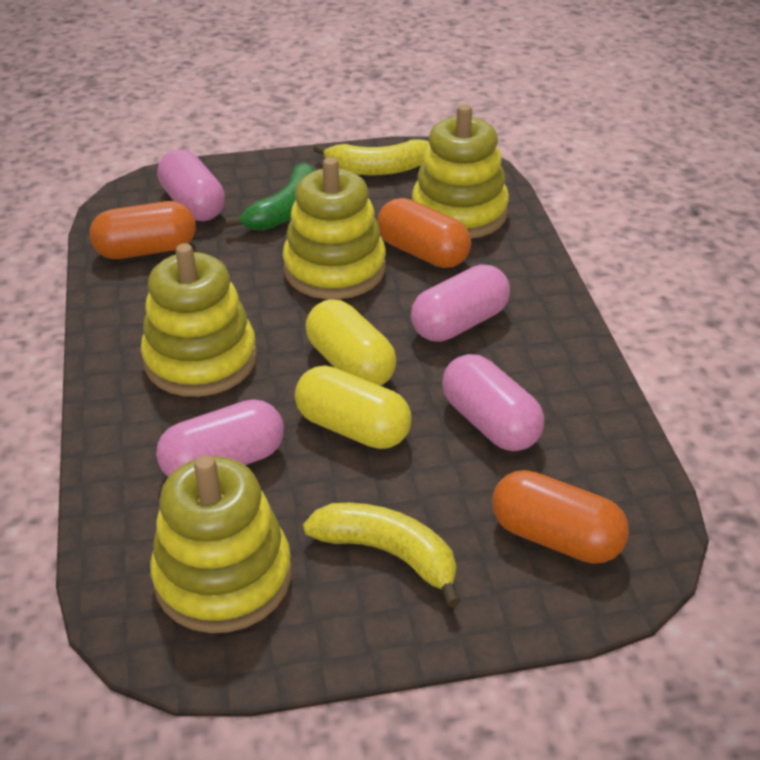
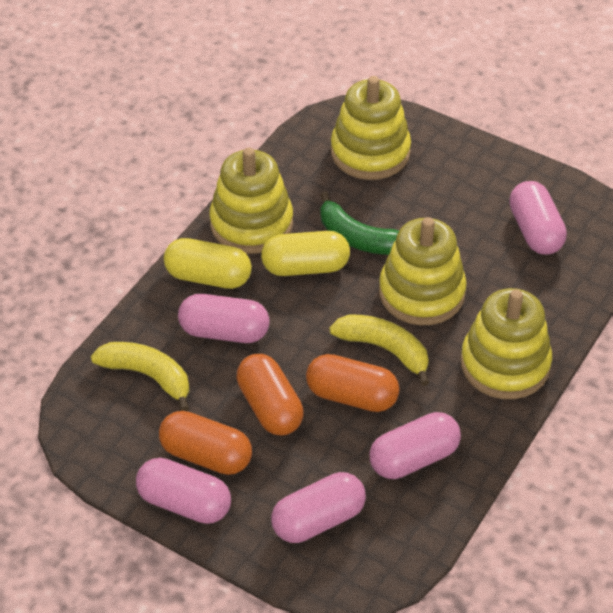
pink capsule: 4 -> 5

